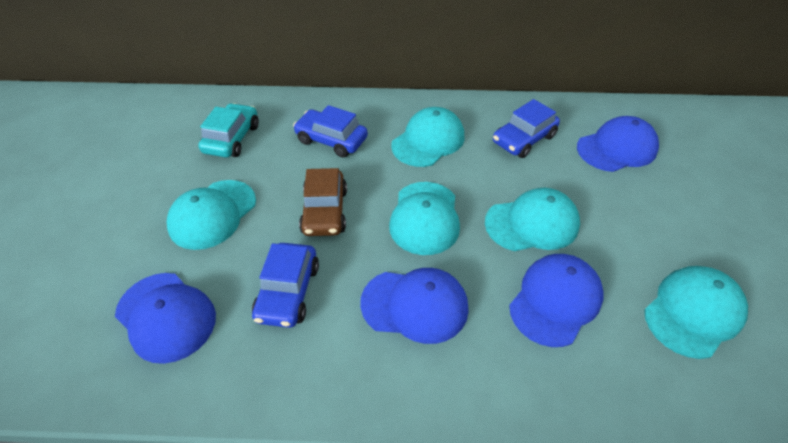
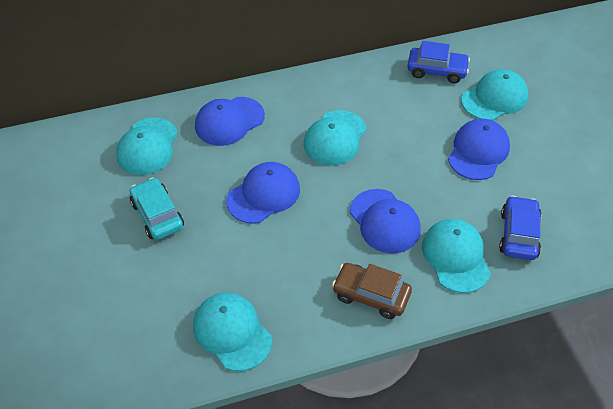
blue car: 3 -> 2

